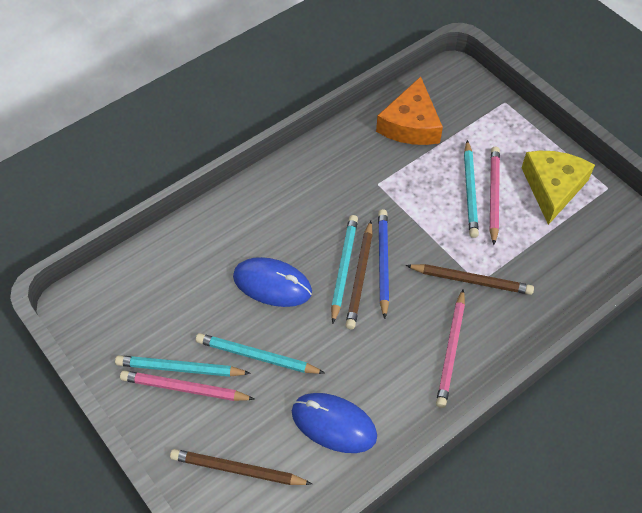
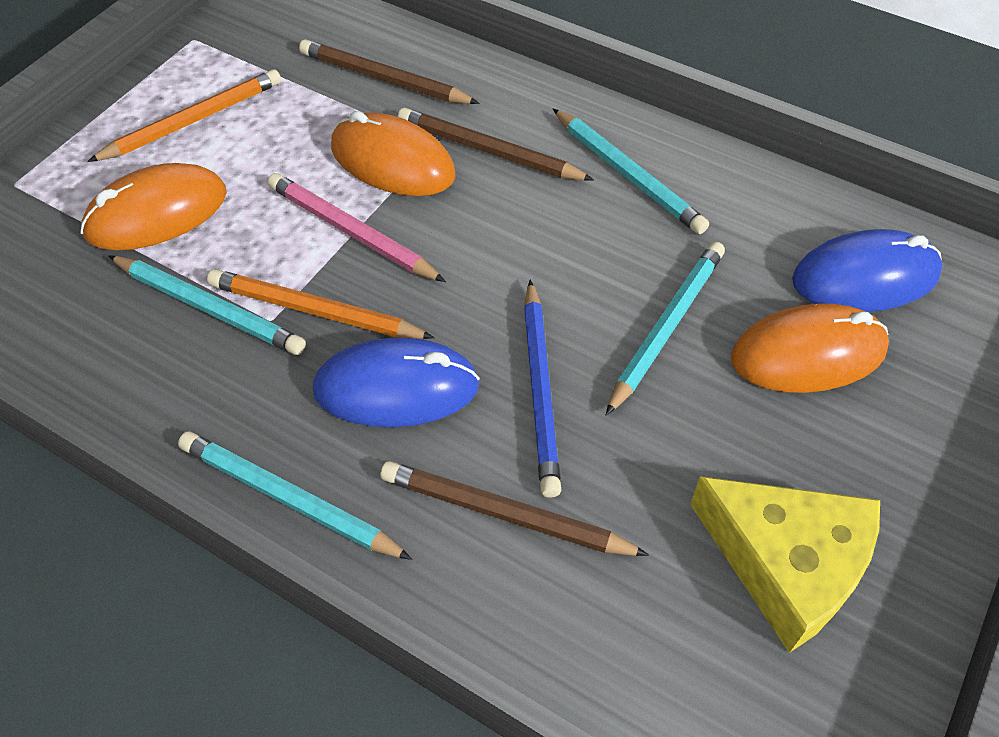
orange cheese: 1 -> 0
orange mouse: 0 -> 3
orange pencil: 0 -> 2
pink pencil: 3 -> 1

